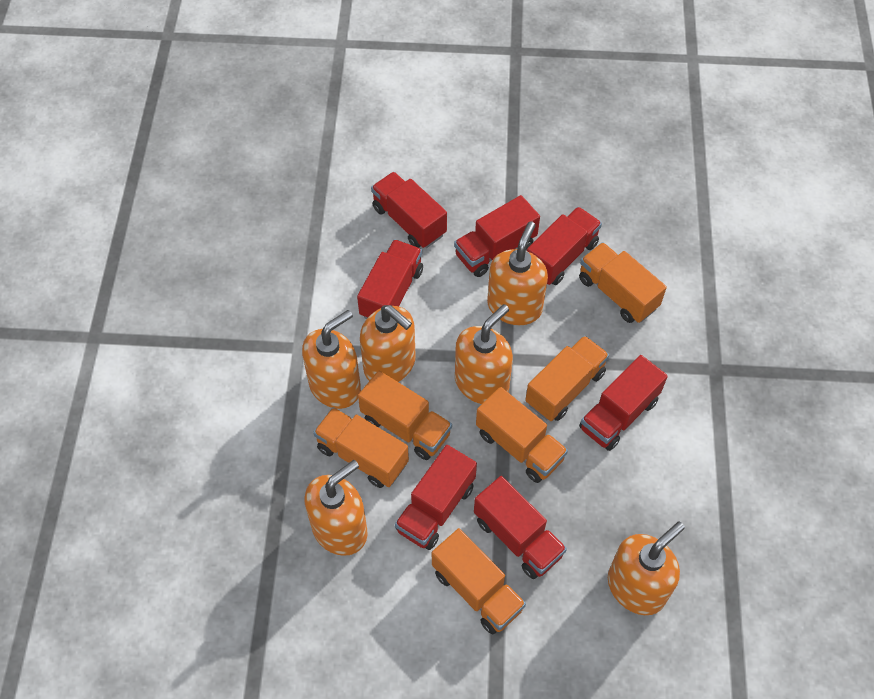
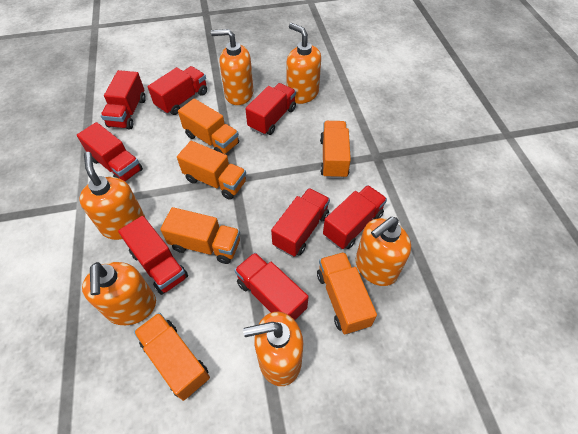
red truck: 7 -> 8

